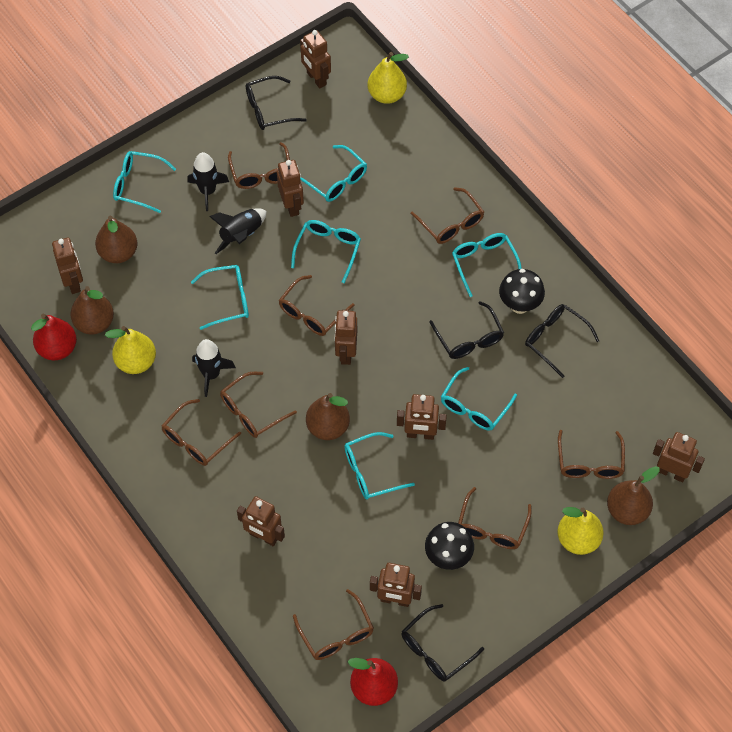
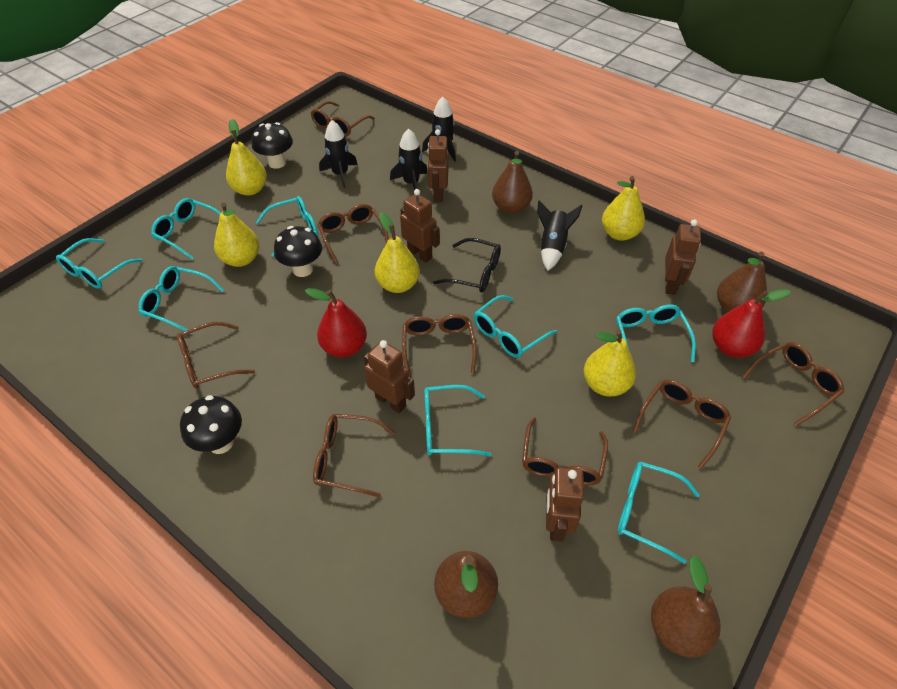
black glasses: 4 -> 1
black mushroom: 2 -> 3
black rocket: 3 -> 4
brown robot: 8 -> 5
turquoise glasses: 7 -> 8
yellow pear: 3 -> 5

